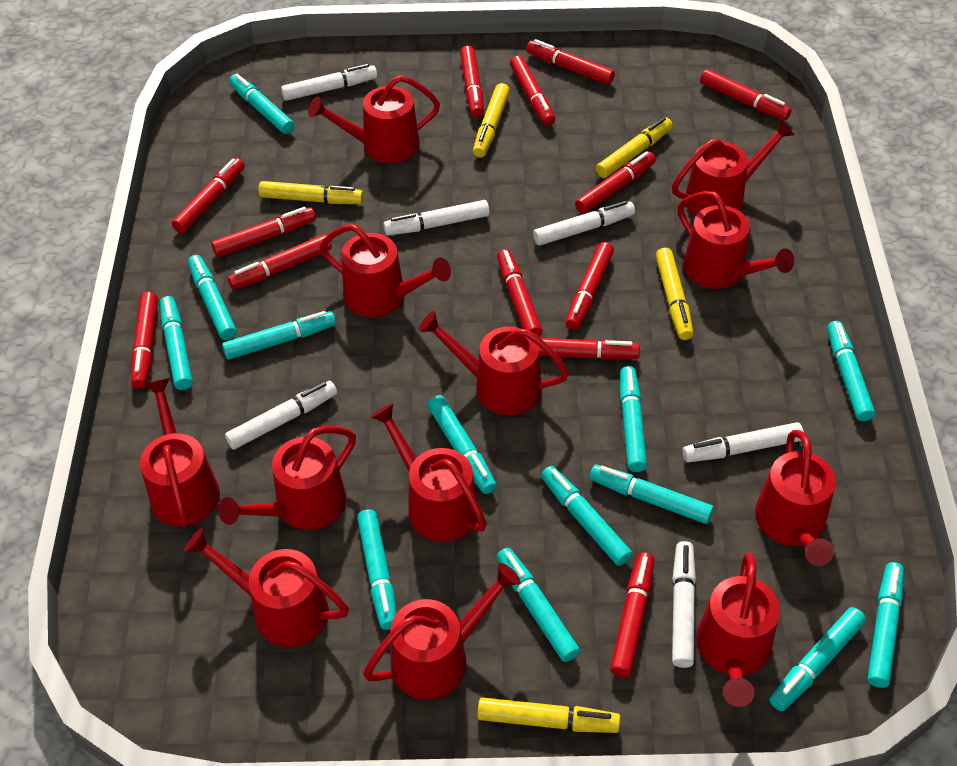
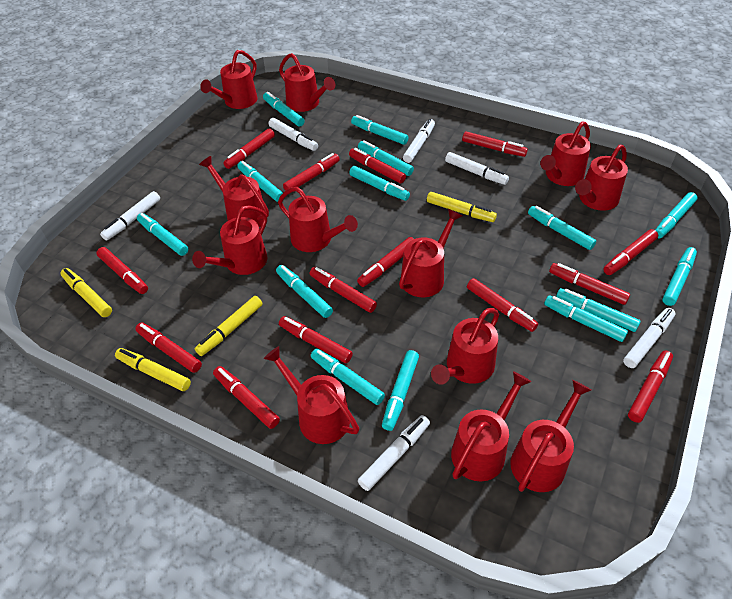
red marker: 13 -> 14
turquoise marker: 13 -> 14
yellow marker: 5 -> 4

